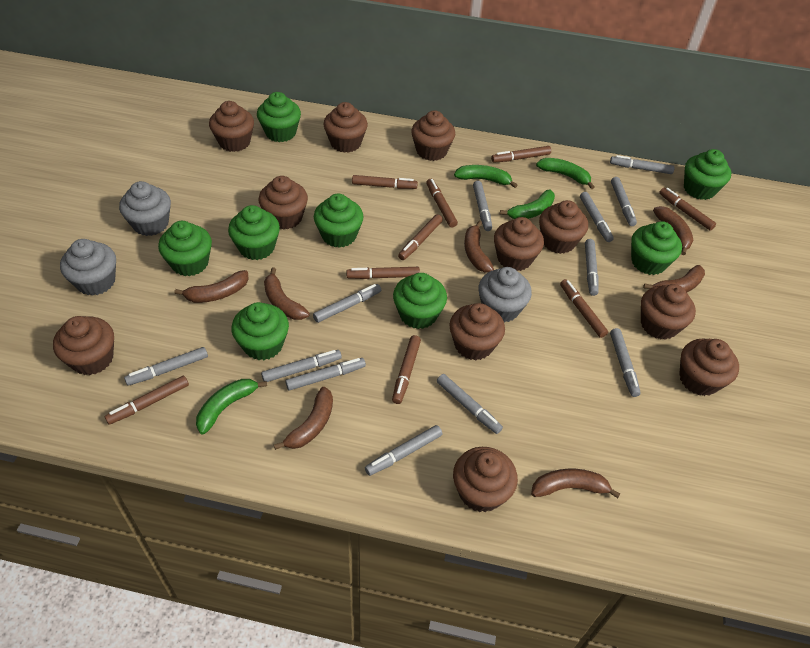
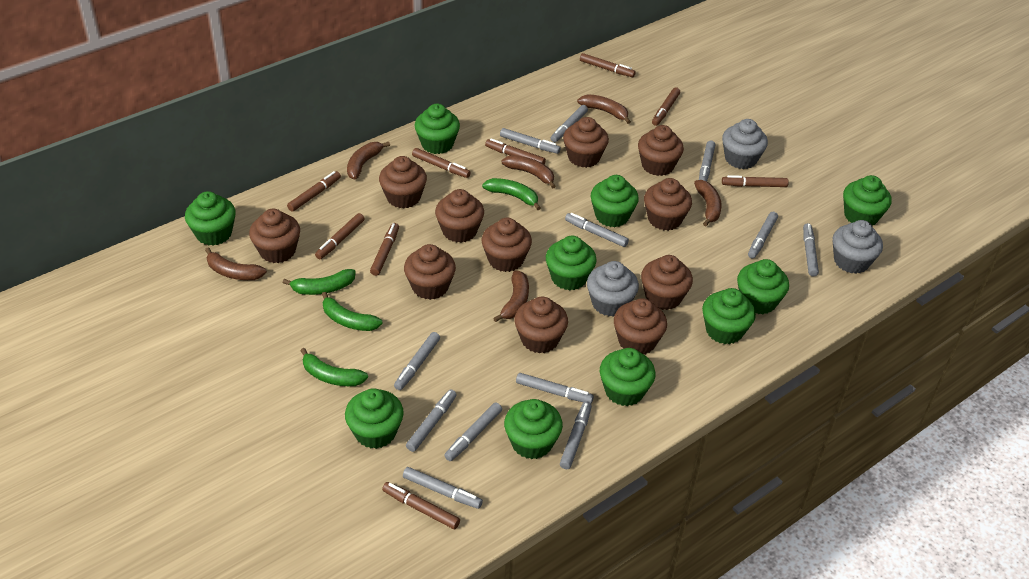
brown banana: 7 -> 6
green cupcake: 8 -> 10

